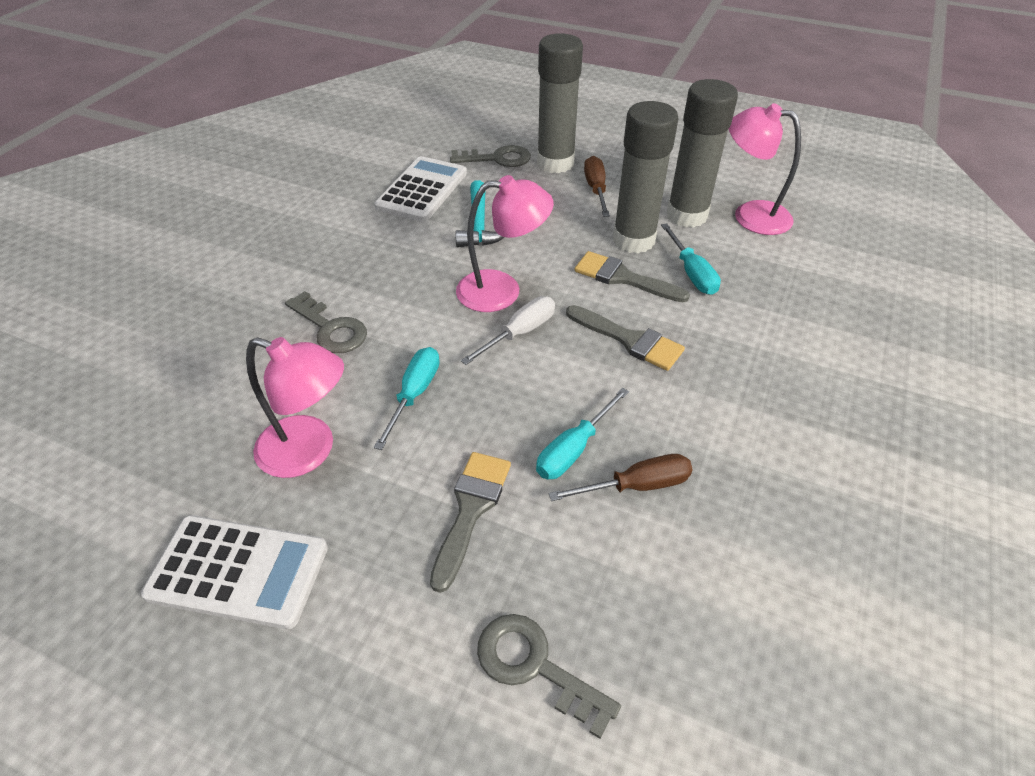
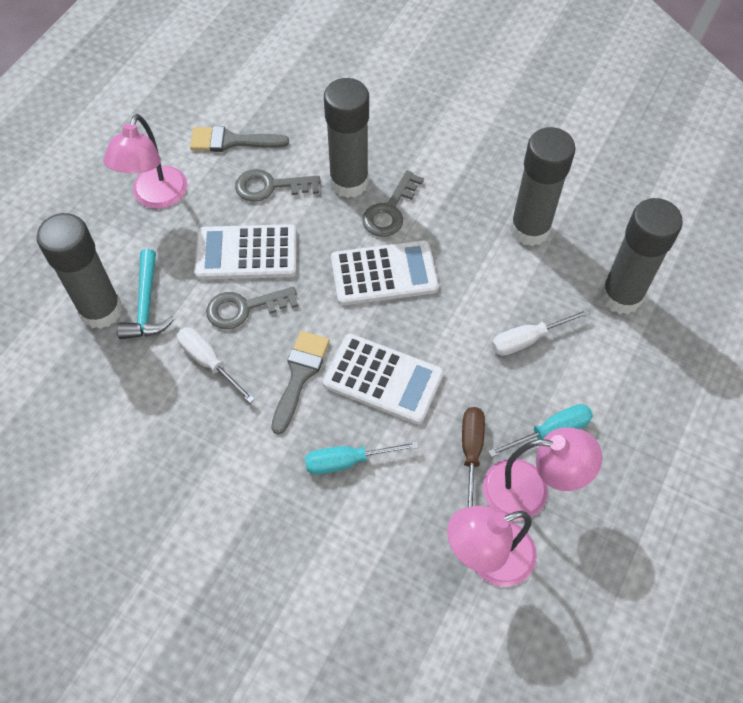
brown screwdriver: 2 -> 1
grey brush: 3 -> 2
grey glue stick: 3 -> 4
turquoise screwdriver: 3 -> 2
white calculator: 2 -> 3
white screwdriver: 1 -> 2

